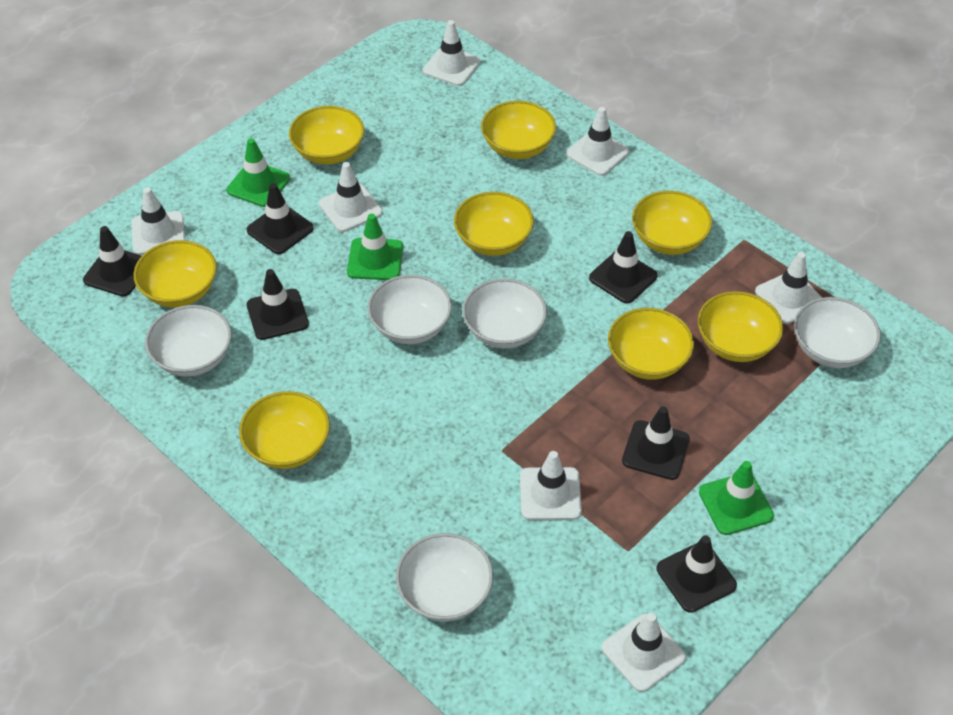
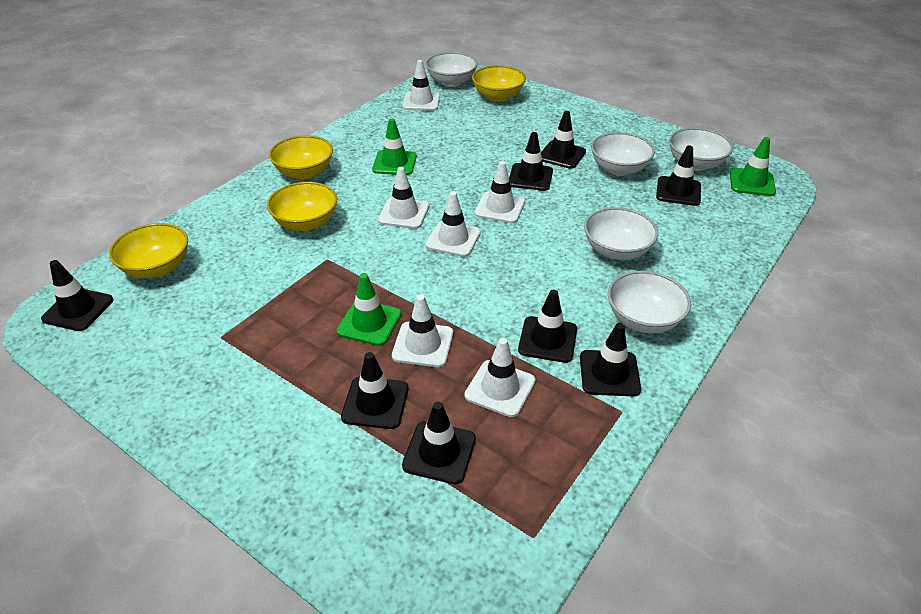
black traffic cone: 6 -> 8
white traffic cone: 7 -> 6
yellow bowl: 8 -> 4

